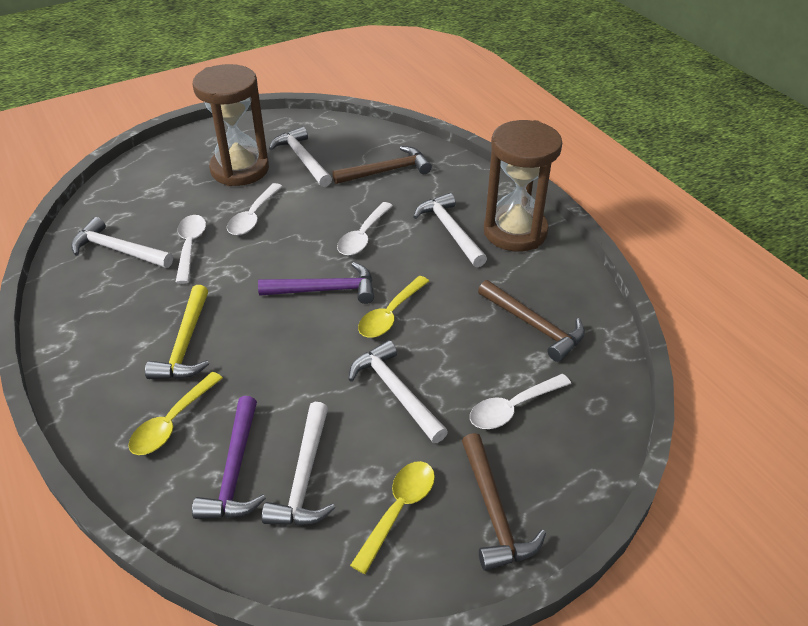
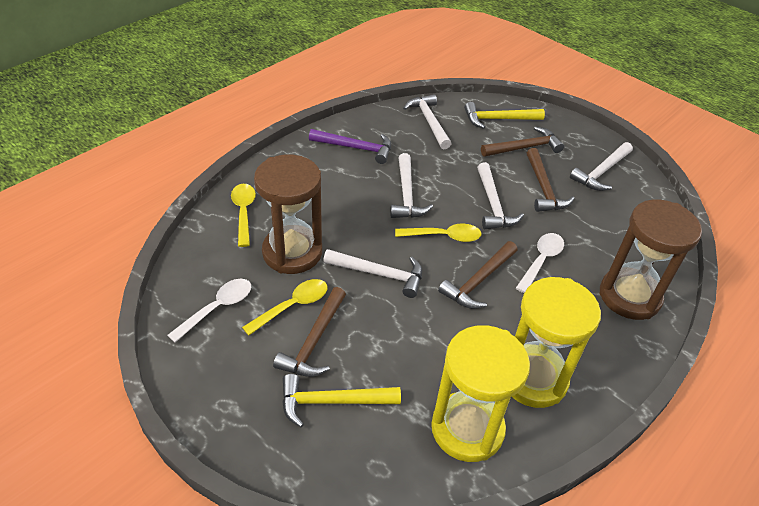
brown hammer: 3 -> 4
purple hammer: 2 -> 1
white spoon: 4 -> 2
yellow hammer: 1 -> 2
yellow hourglass: 0 -> 2

